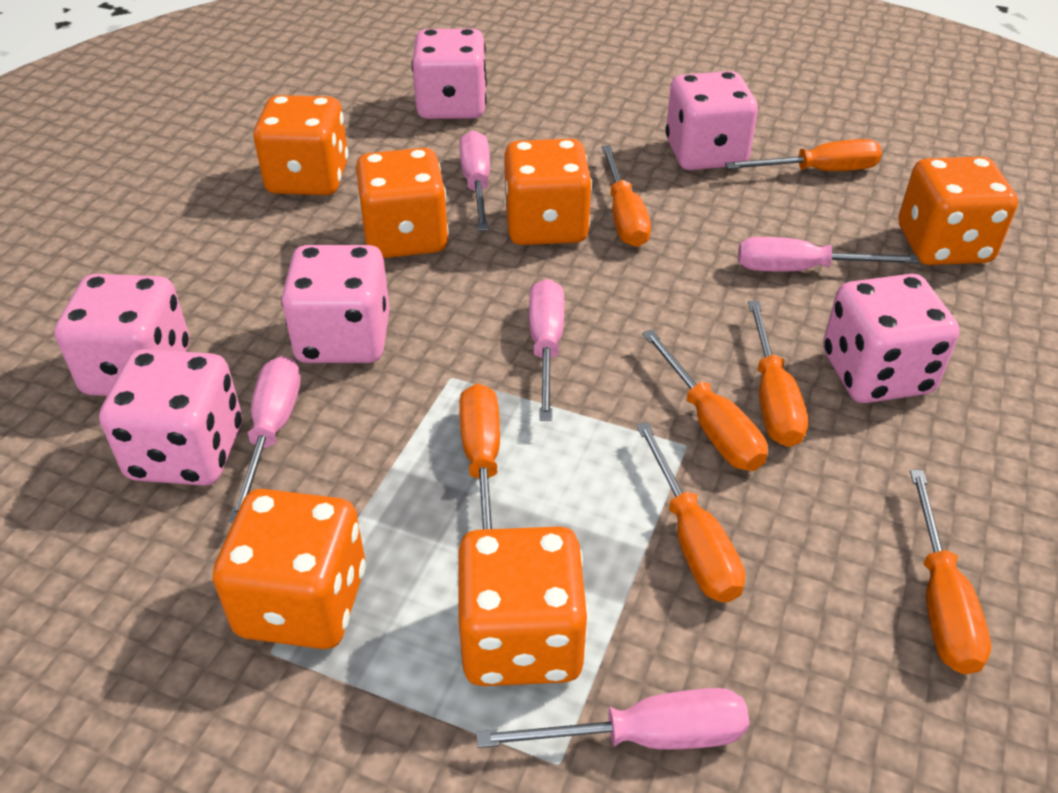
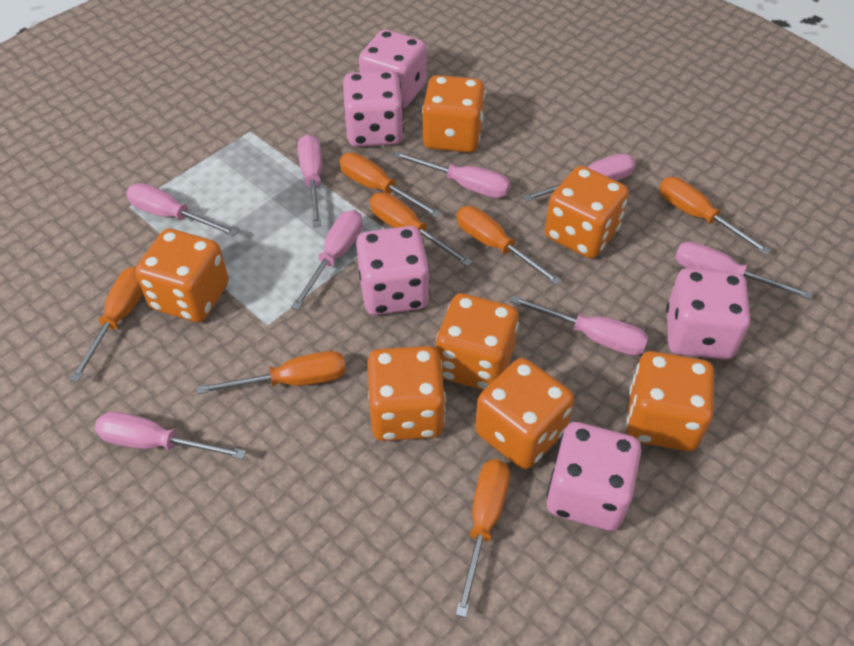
orange dice: 6 -> 7
pink dice: 6 -> 5
pink screwdriver: 5 -> 8

